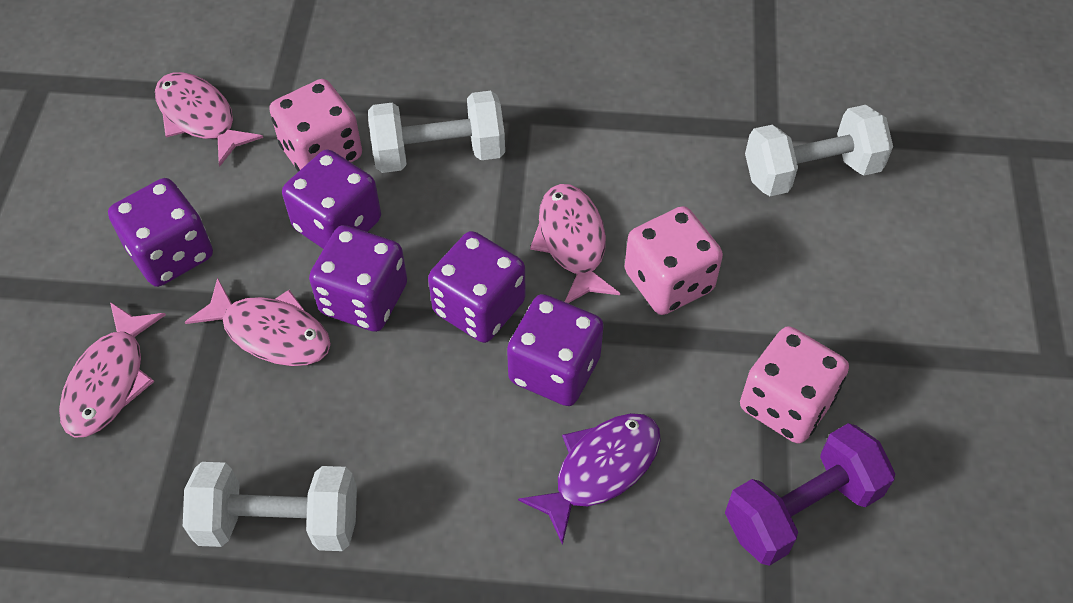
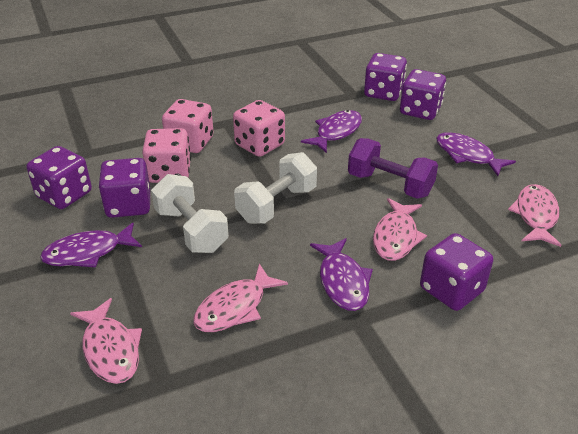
purple fish: 1 -> 4
white dumbbell: 3 -> 2

